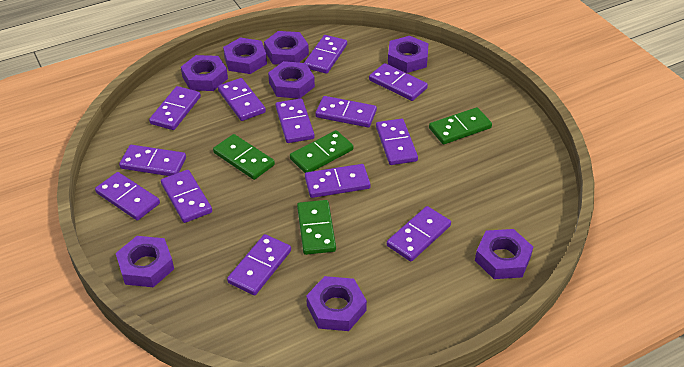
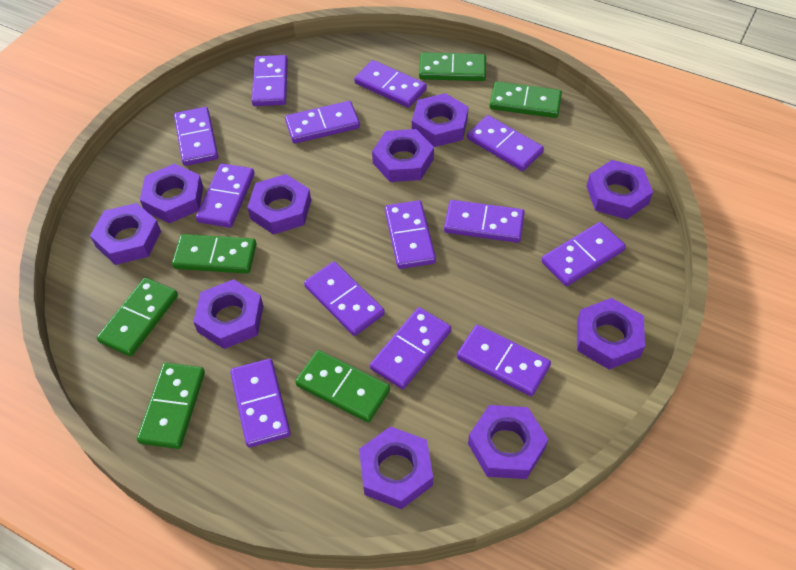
green domino: 4 -> 6
purple nut: 8 -> 10

